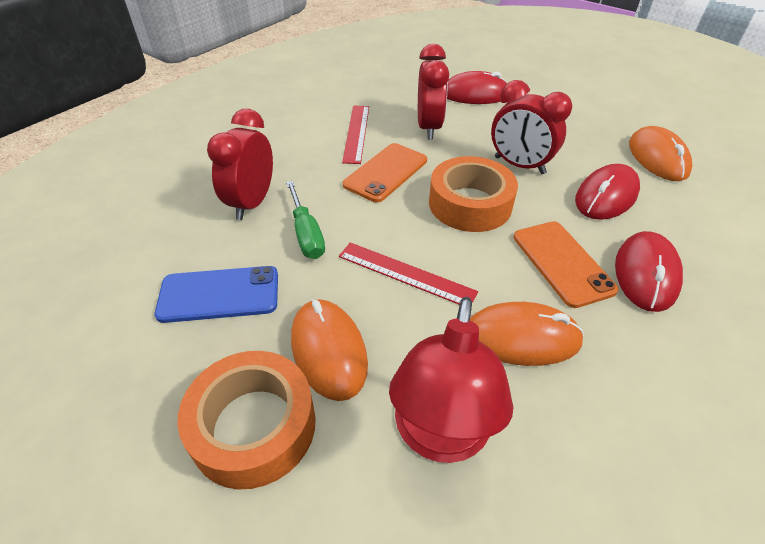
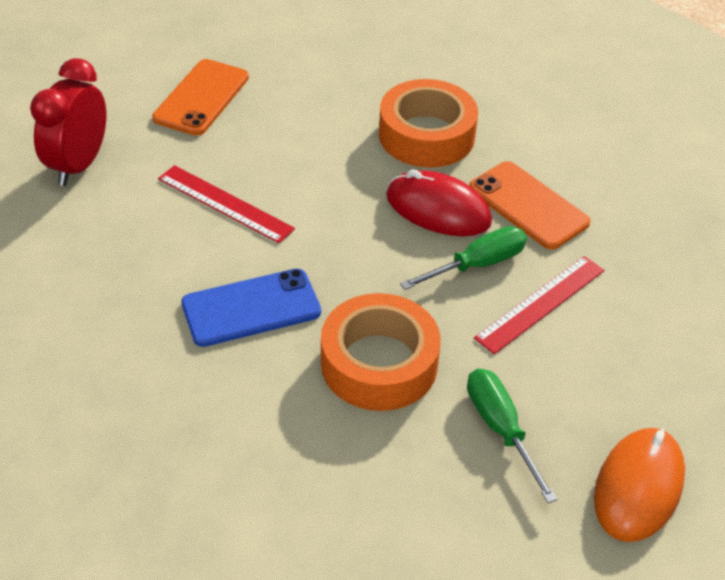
green screwdriver: 1 -> 2
orange mouse: 3 -> 1
red clock: 3 -> 1
red lamp: 1 -> 0
red mouse: 3 -> 1

